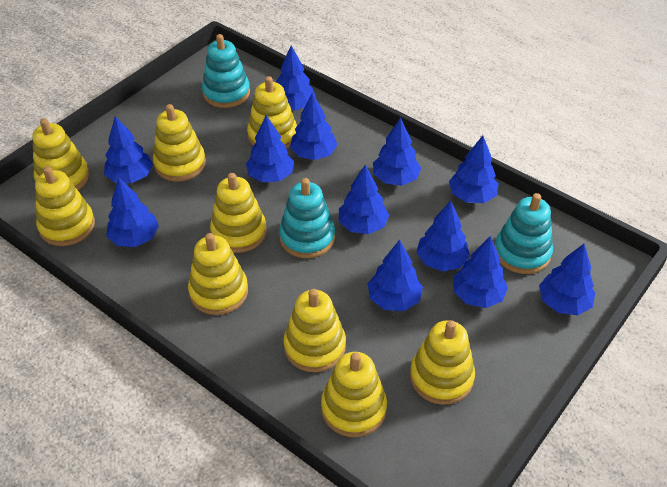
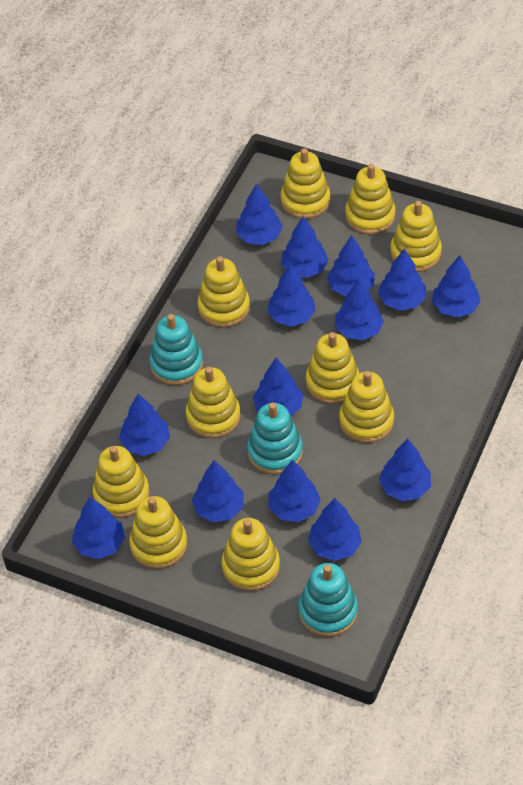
blue tree: 12 -> 14
yellow stacking toy: 9 -> 10

